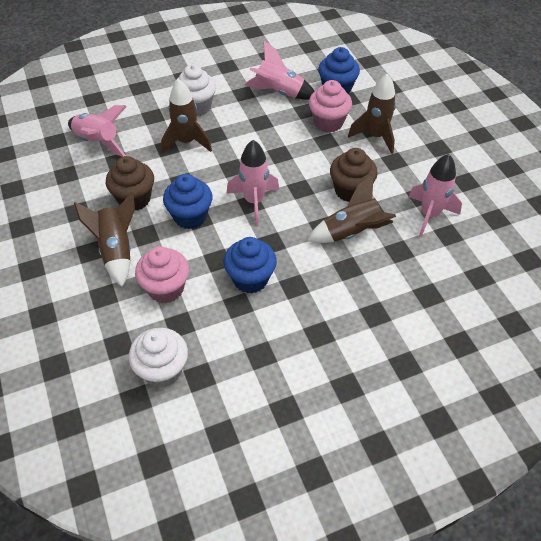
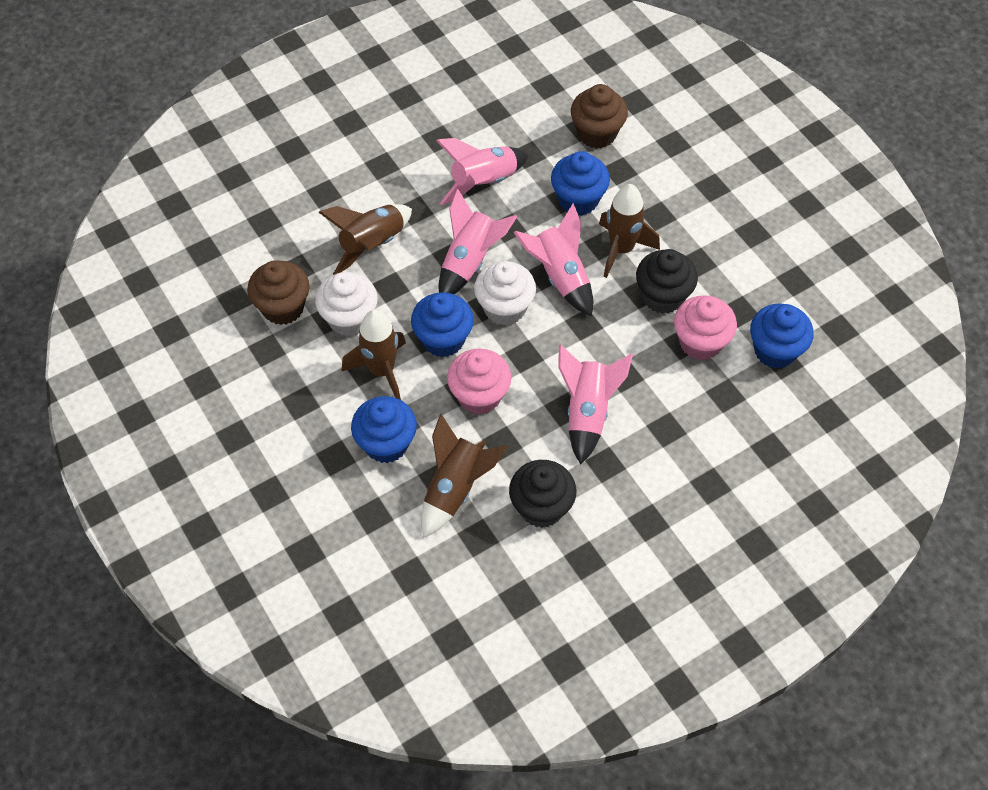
black cupcake: 0 -> 2
blue cupcake: 3 -> 4

